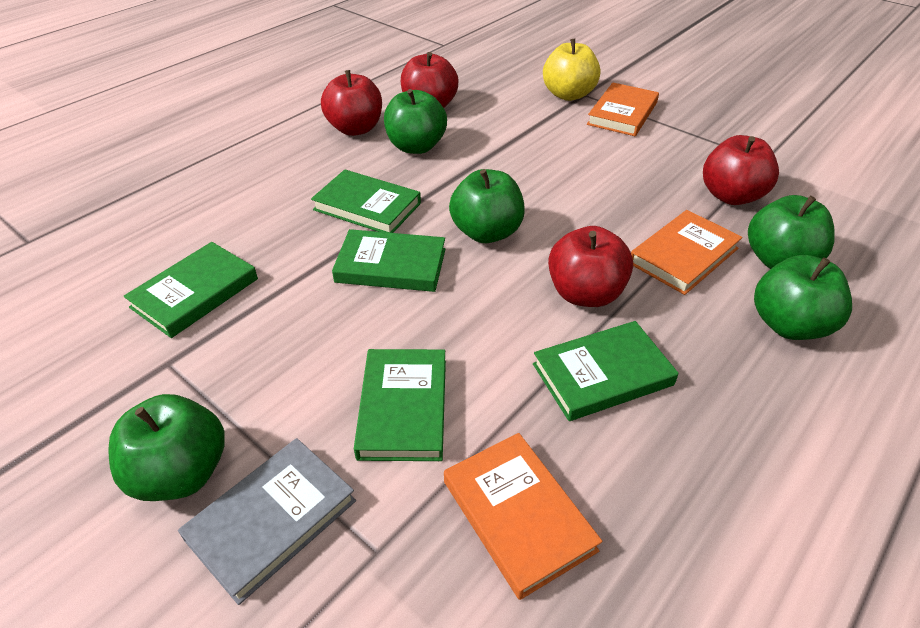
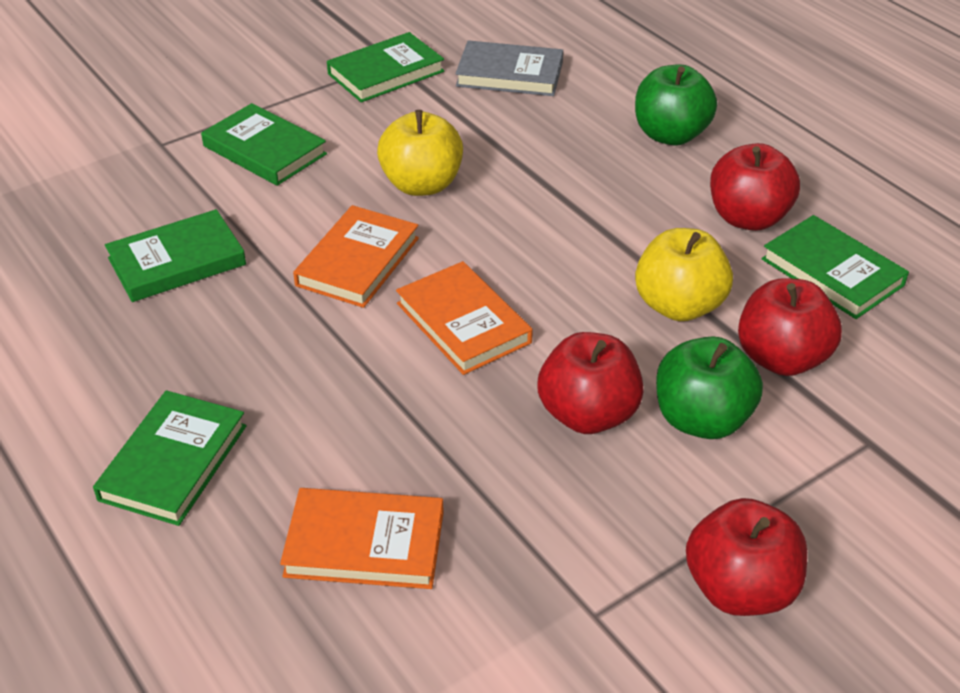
green apple: 5 -> 2
yellow apple: 1 -> 2

